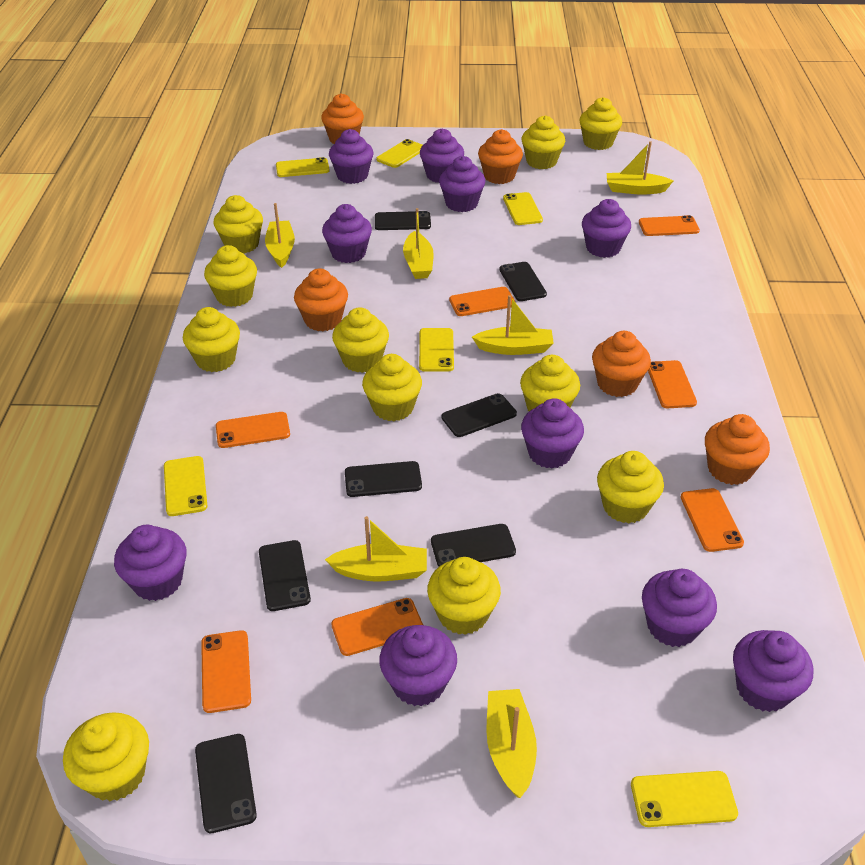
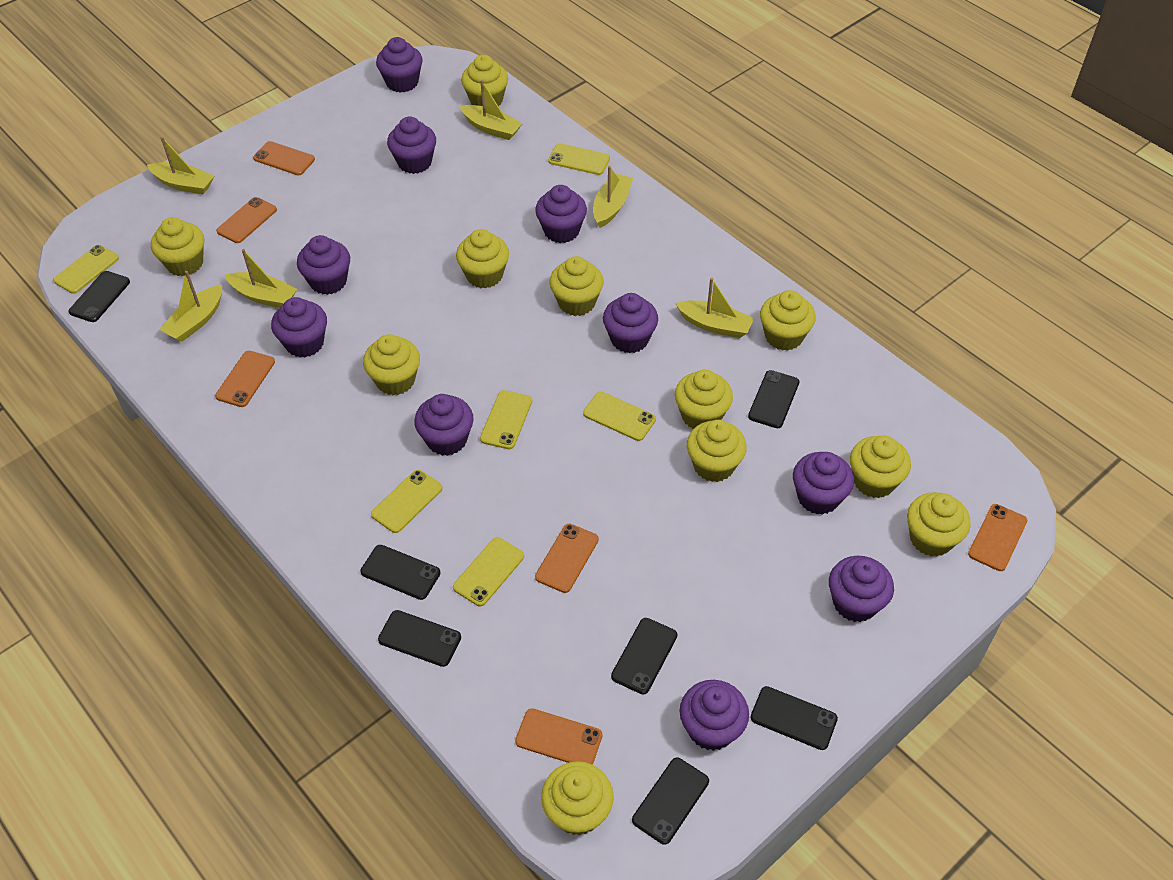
orange cupcake: 5 -> 0
orange phone: 7 -> 6

